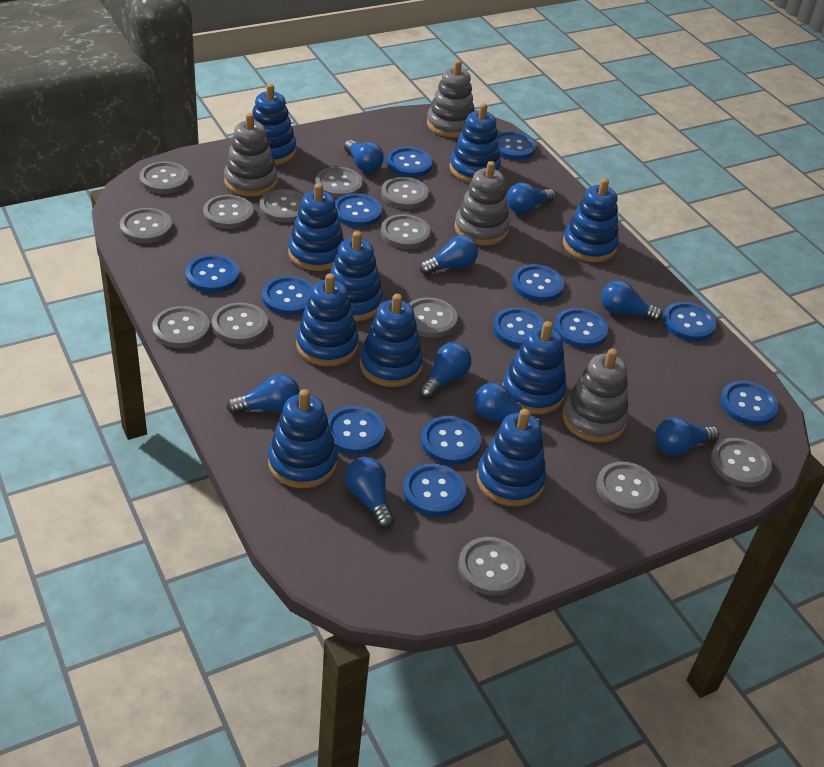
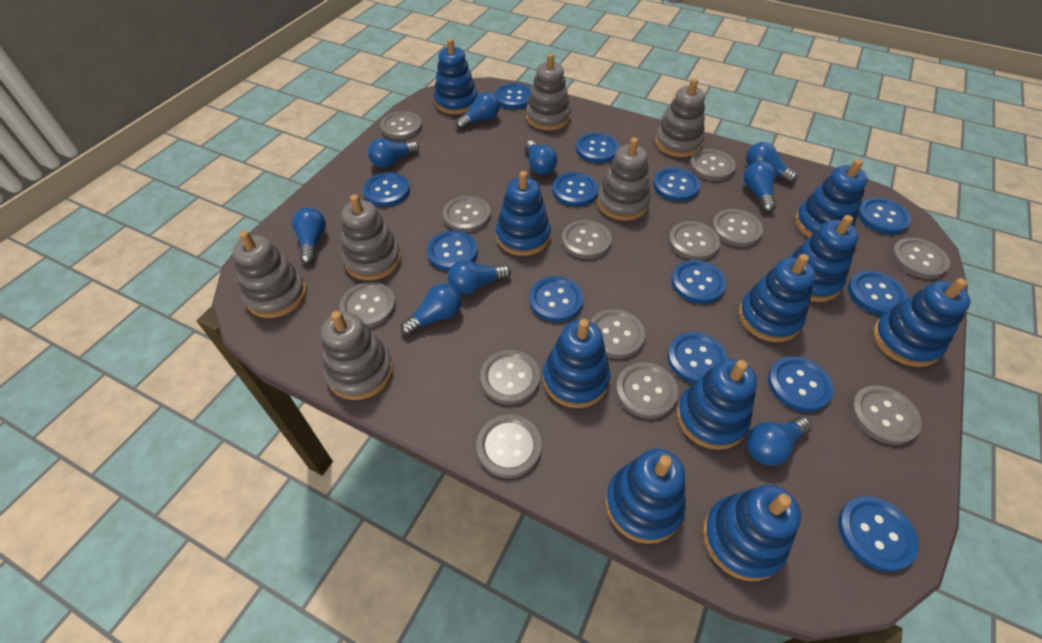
grey stacking toy: 4 -> 6

